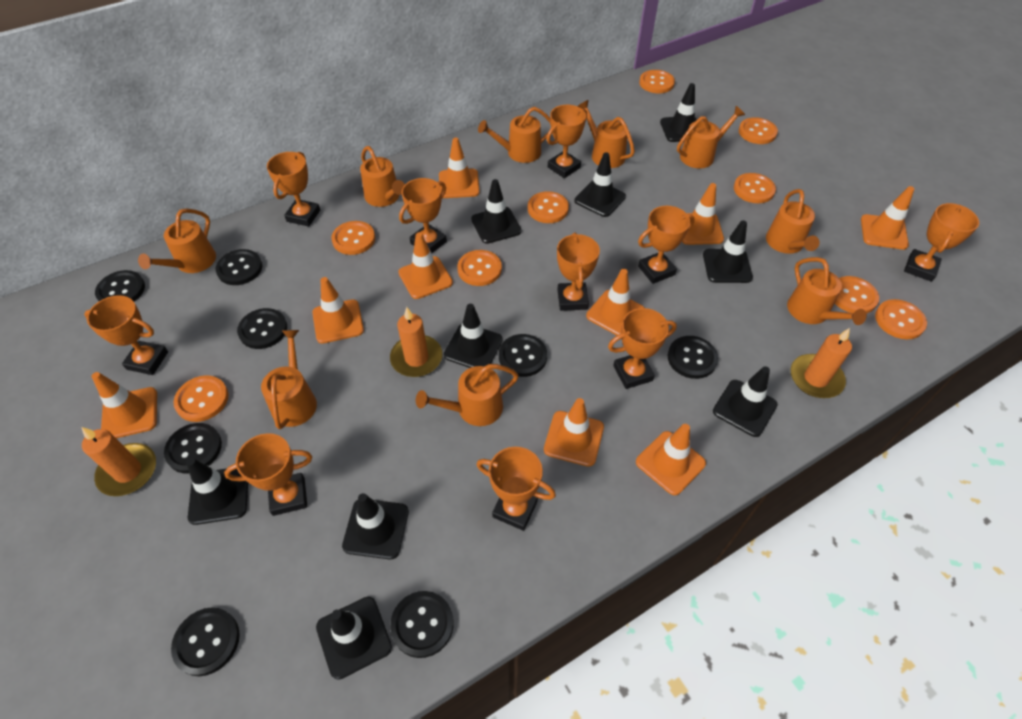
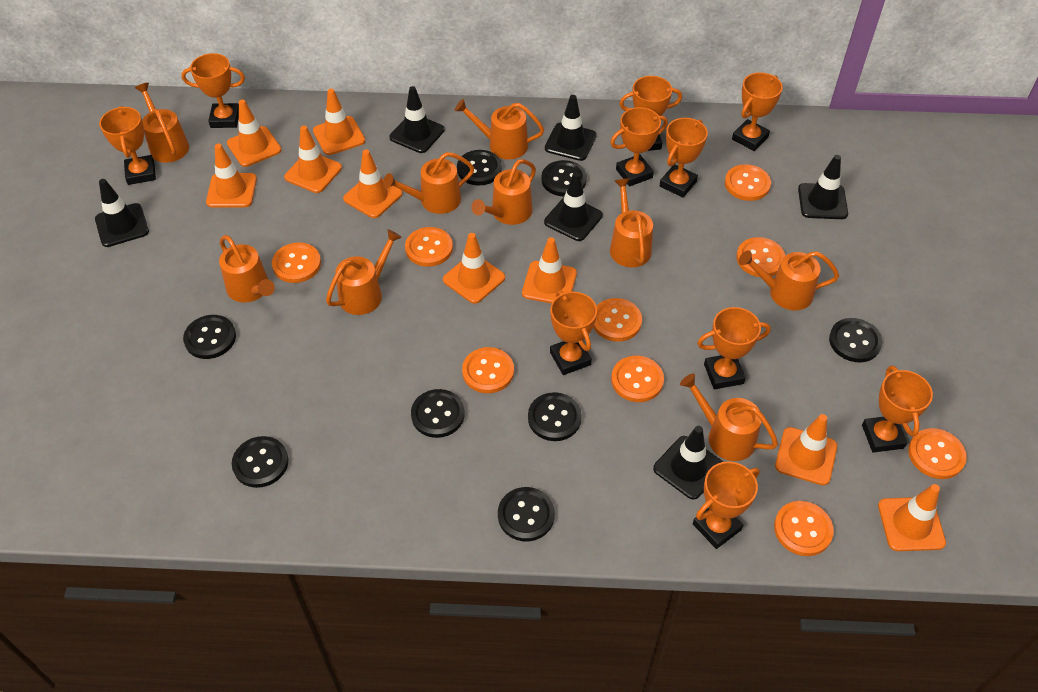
black traffic cone: 9 -> 6
orange candle: 3 -> 0

